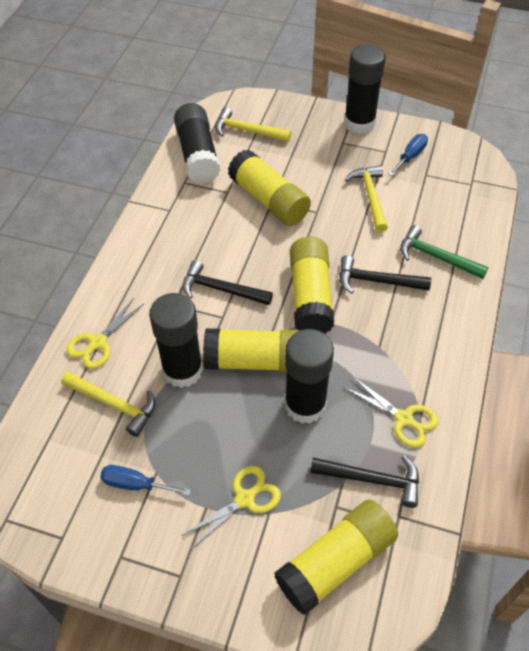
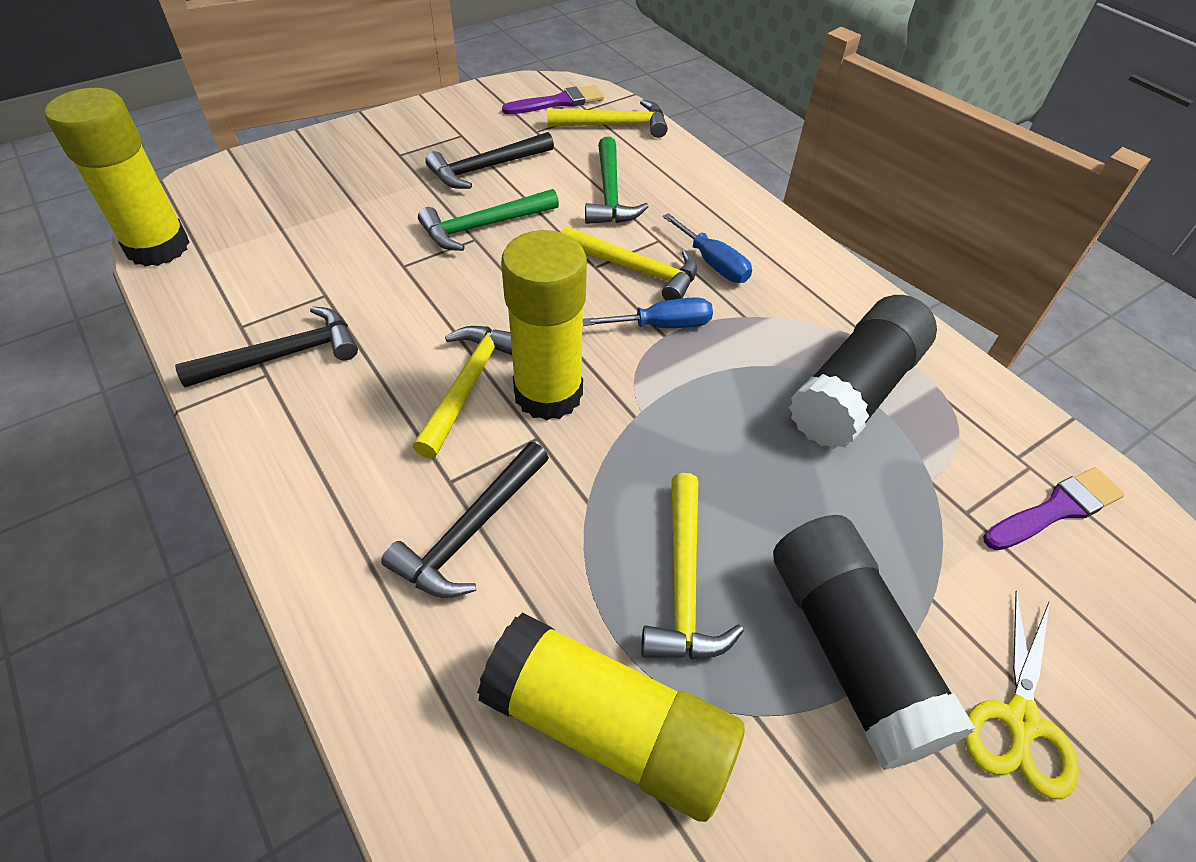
black glue stick: 4 -> 2
green hammer: 1 -> 2
purple brush: 0 -> 2
yellow glue stick: 4 -> 3
yellow hammer: 3 -> 4
yellow scissors: 3 -> 1

